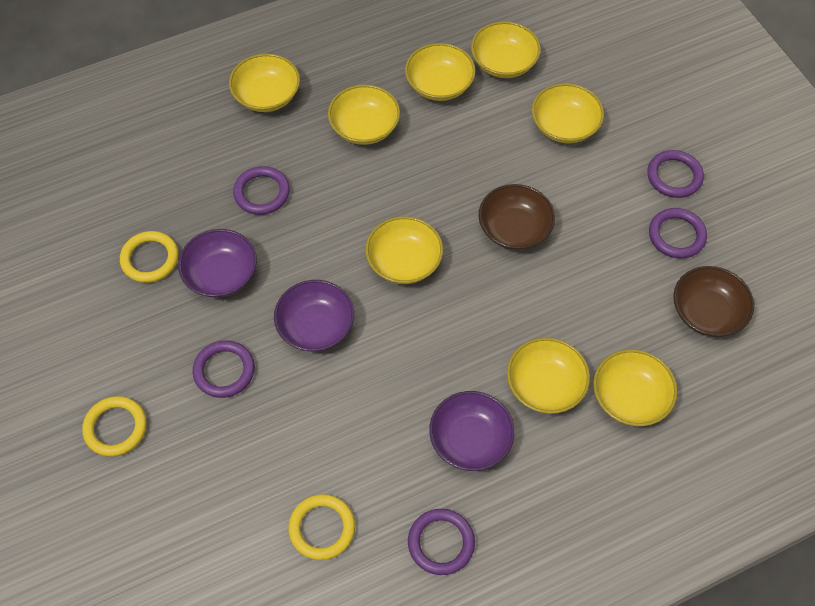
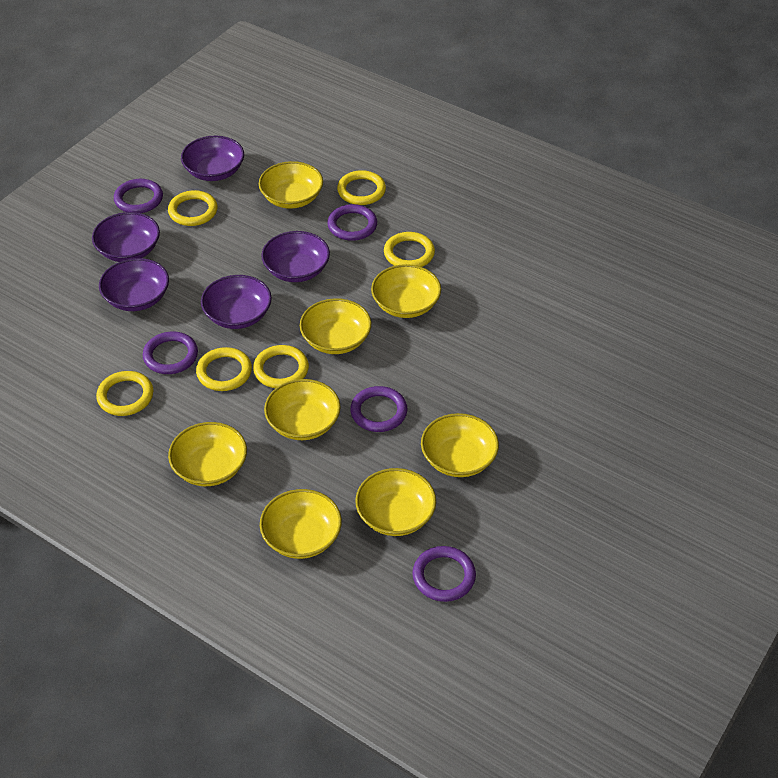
brown bowl: 2 -> 0
purple bowl: 3 -> 5
yellow ring: 3 -> 6

